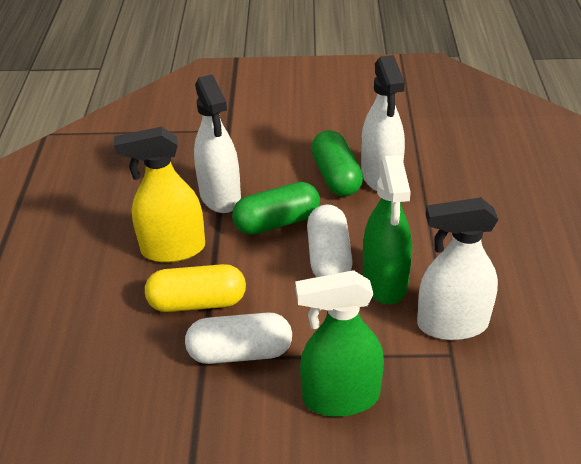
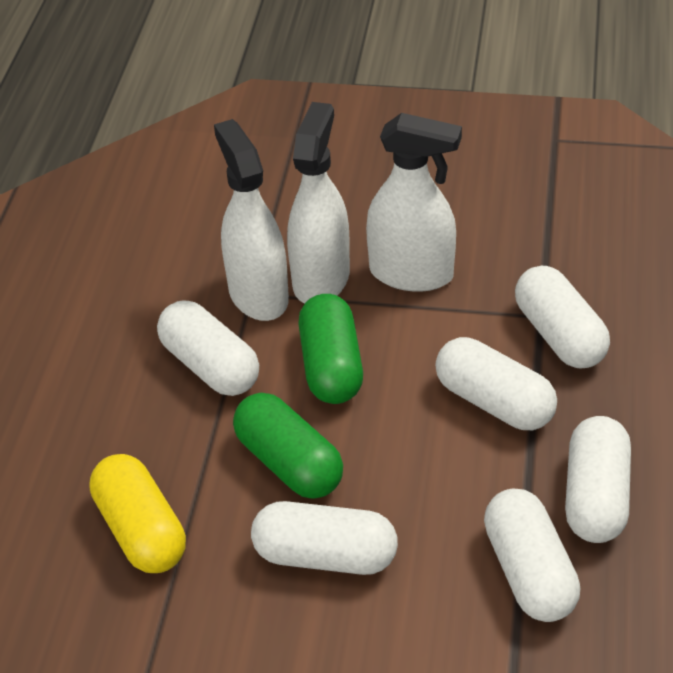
green spray bottle: 2 -> 0
white capsule: 2 -> 6
yellow spray bottle: 1 -> 0

